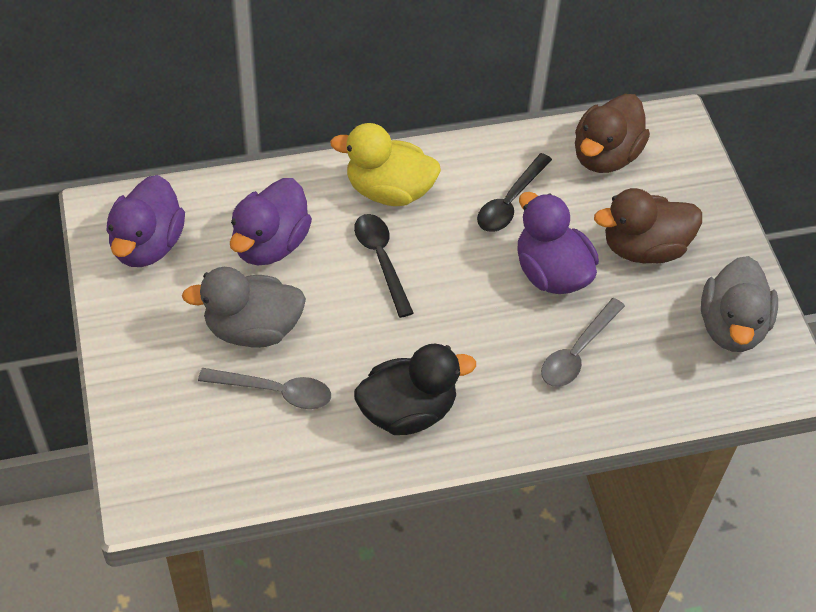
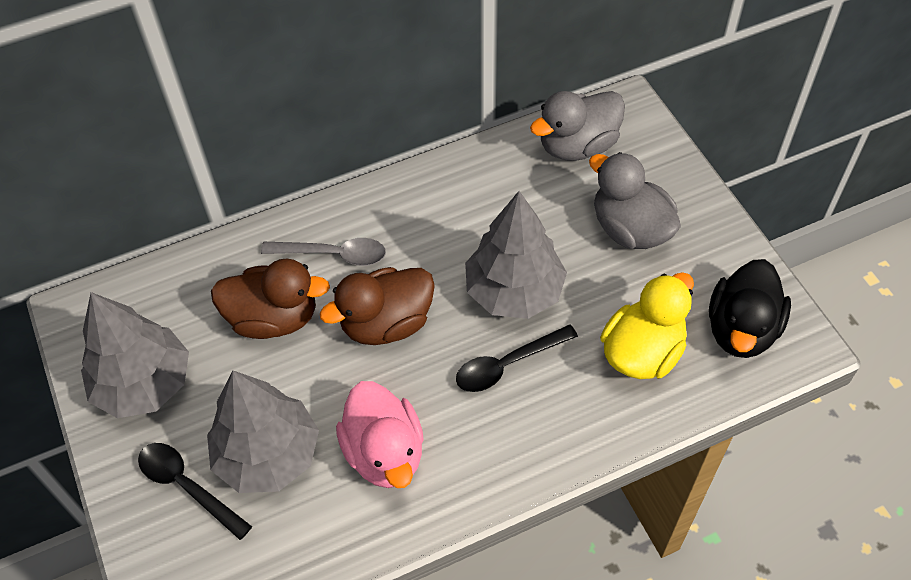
grey spoon: 2 -> 1
grey tree: 0 -> 3
pink duck: 0 -> 1
purple duck: 3 -> 0

